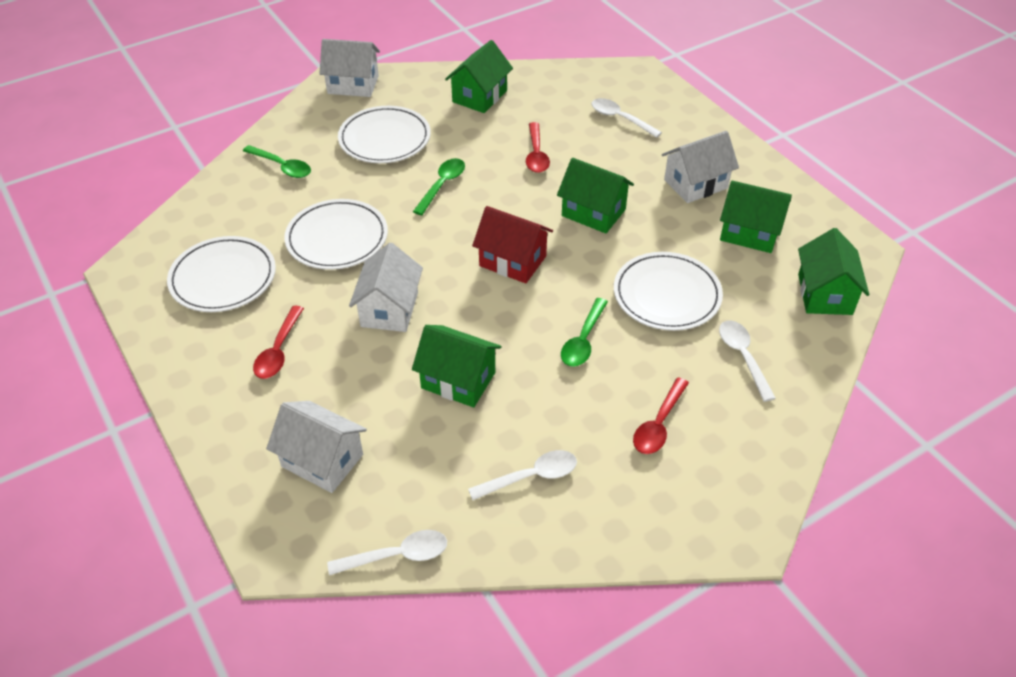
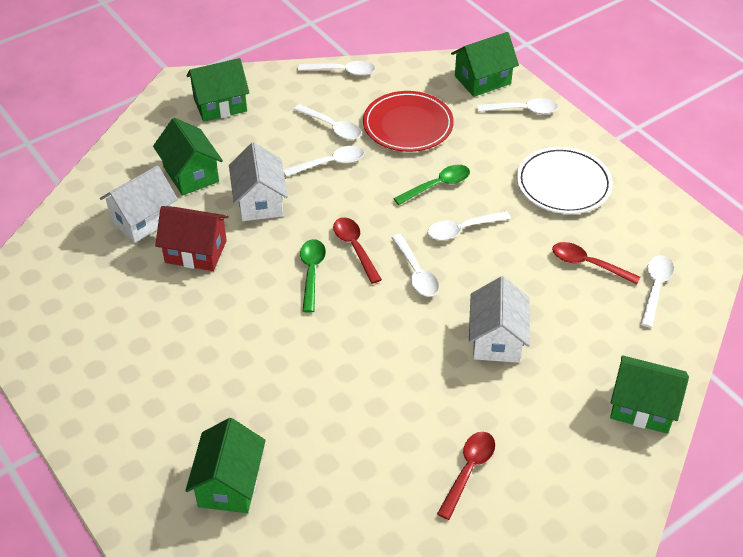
green spoon: 3 -> 2
red plate: 0 -> 1
white house: 4 -> 3
white plate: 4 -> 1
white spoon: 4 -> 7

